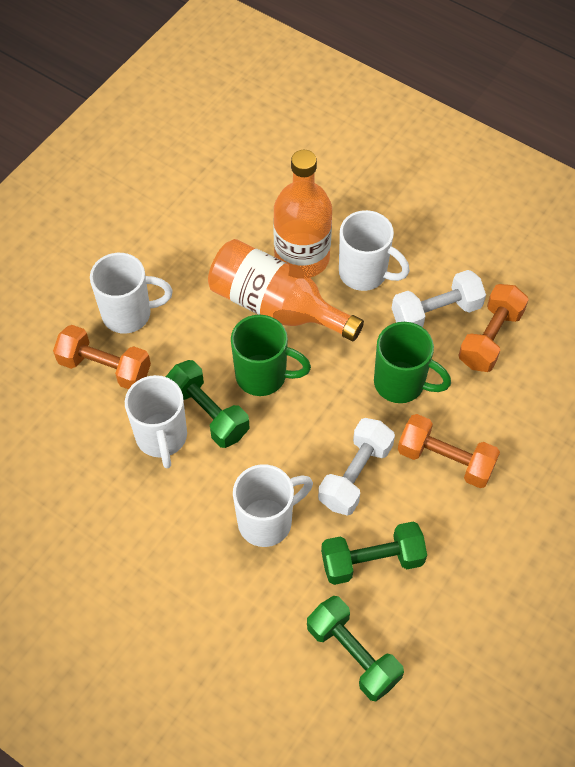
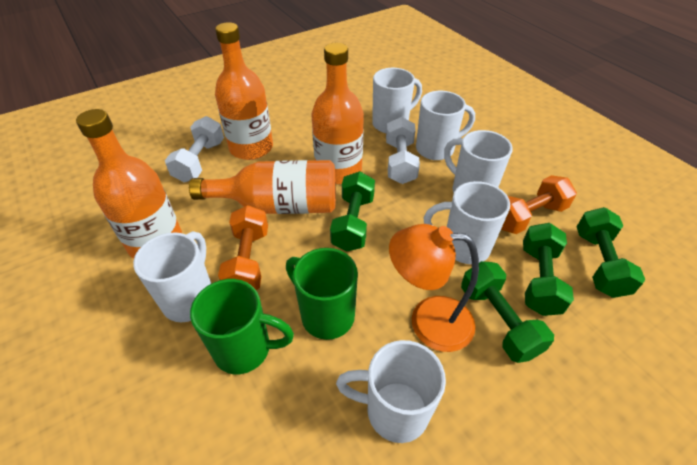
green dumbbell: 3 -> 4
orange bottle: 2 -> 4
orange dumbbell: 3 -> 2
orange lamp: 0 -> 1
white mug: 4 -> 6

